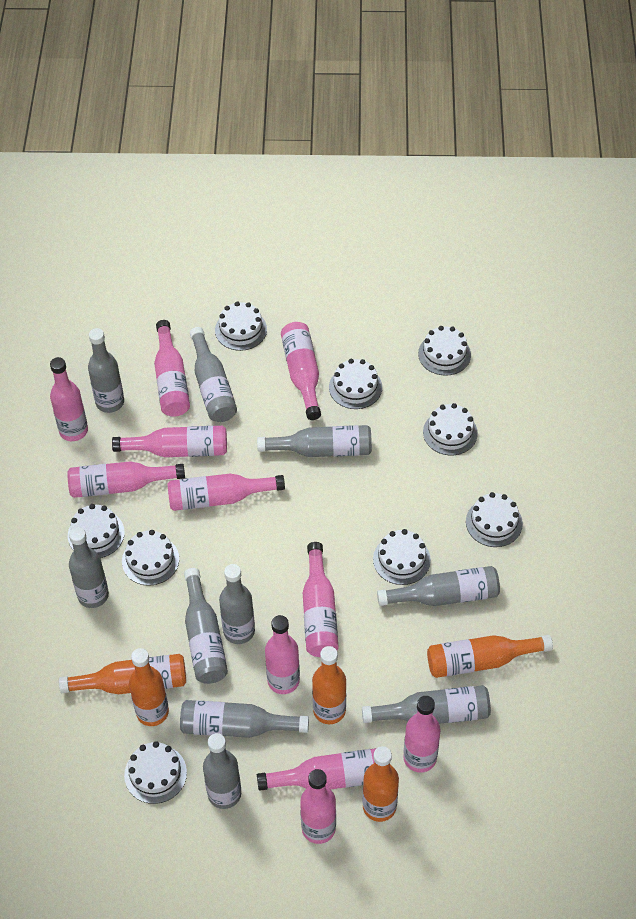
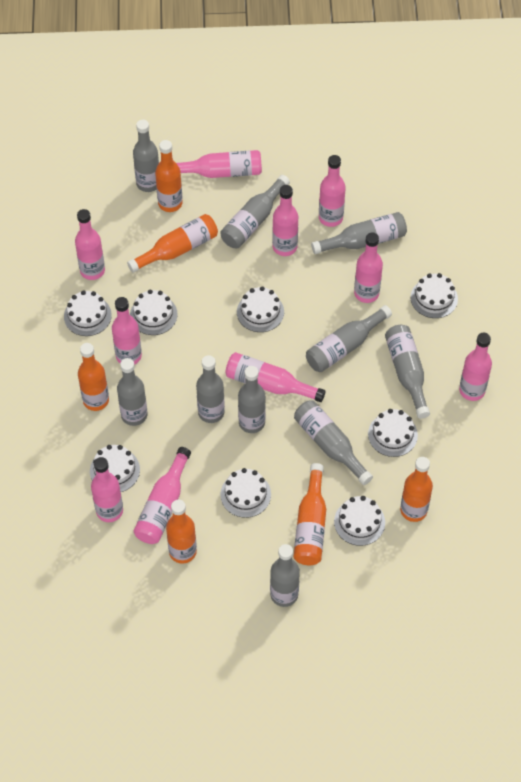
orange bottle: 5 -> 6
pink bottle: 11 -> 10
white cake: 9 -> 8

